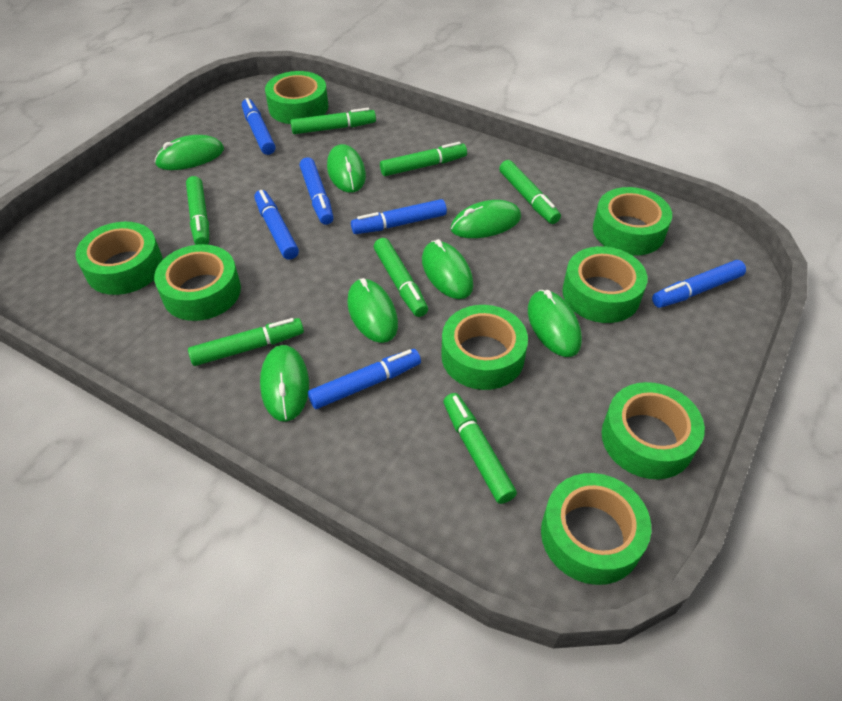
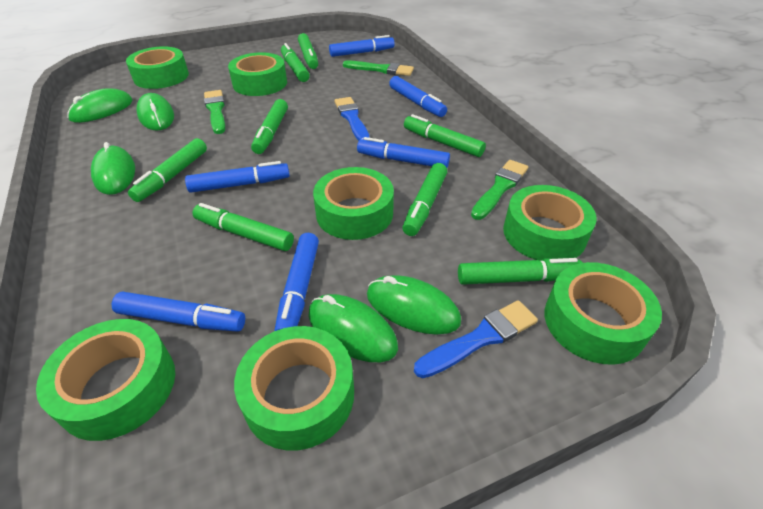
blue brush: 0 -> 2
green brush: 0 -> 3
green marker: 7 -> 8
green mouse: 7 -> 5
green tape: 8 -> 7

